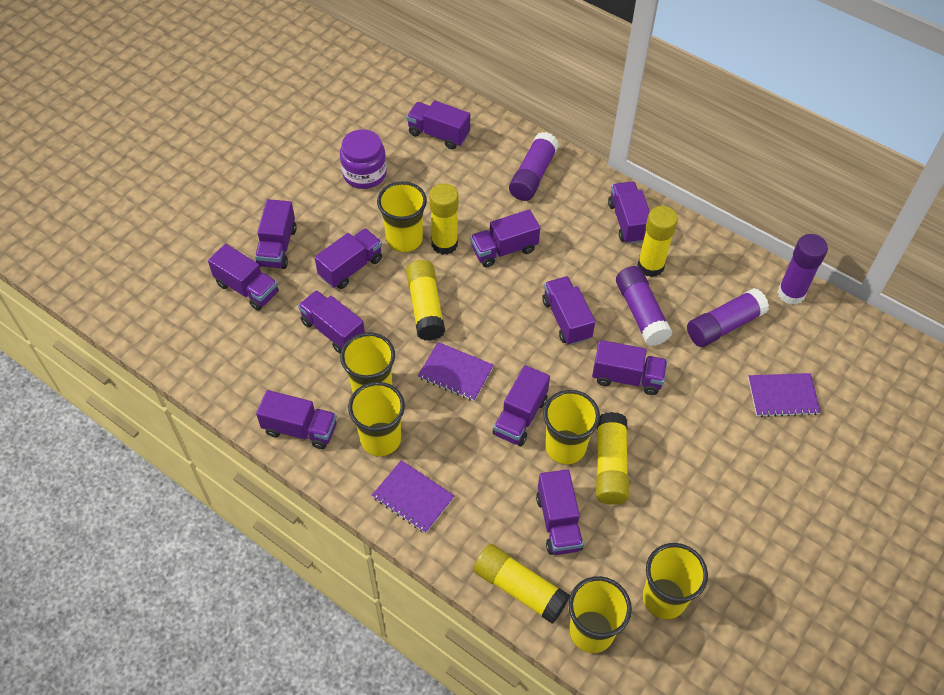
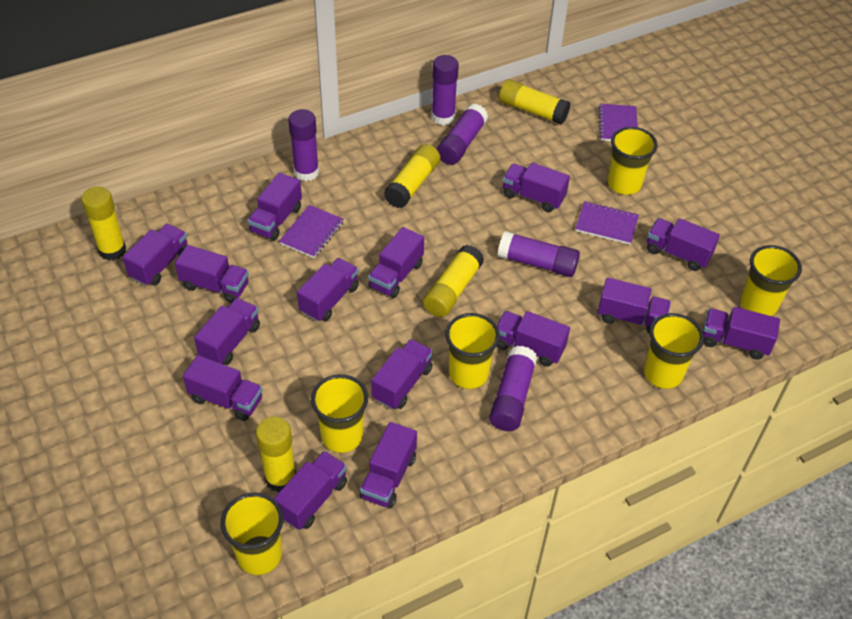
purple glue stick: 4 -> 5
purple jar: 1 -> 0
purple truck: 12 -> 15

